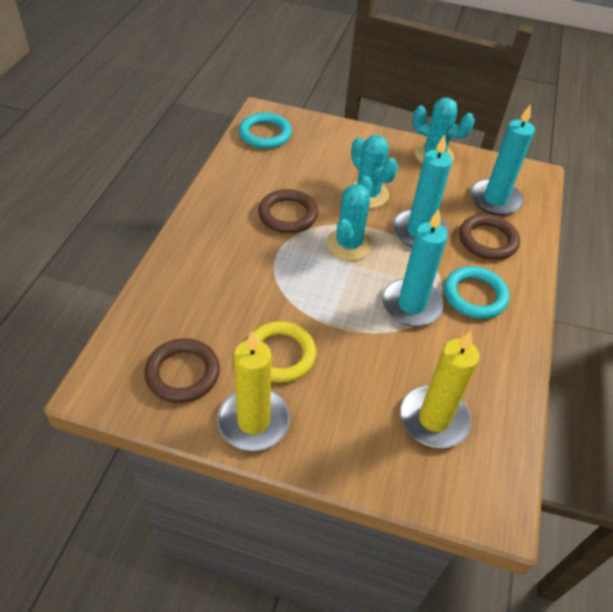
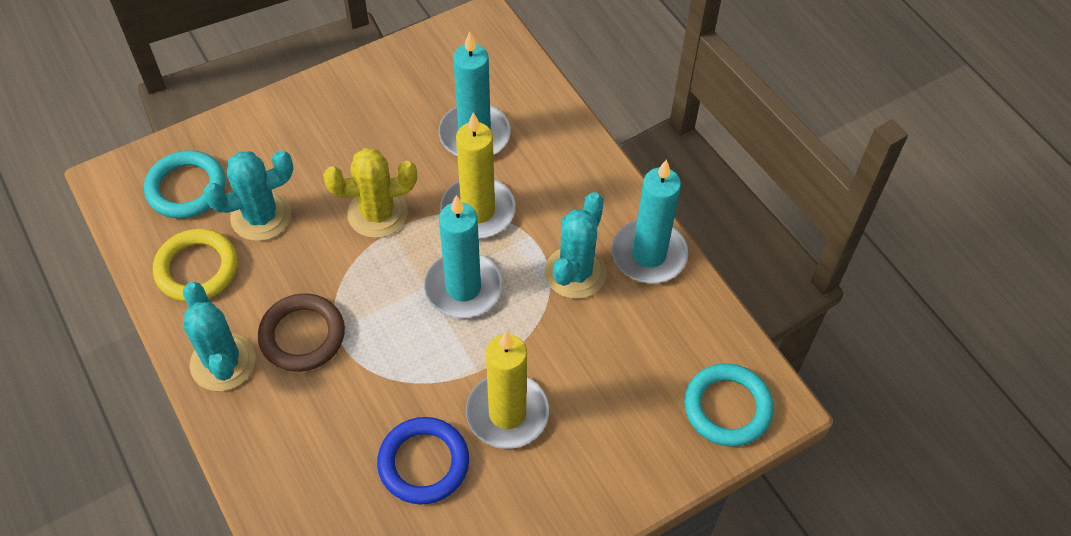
blue ring: 0 -> 1
brown ring: 3 -> 1
yellow cactus: 0 -> 1

